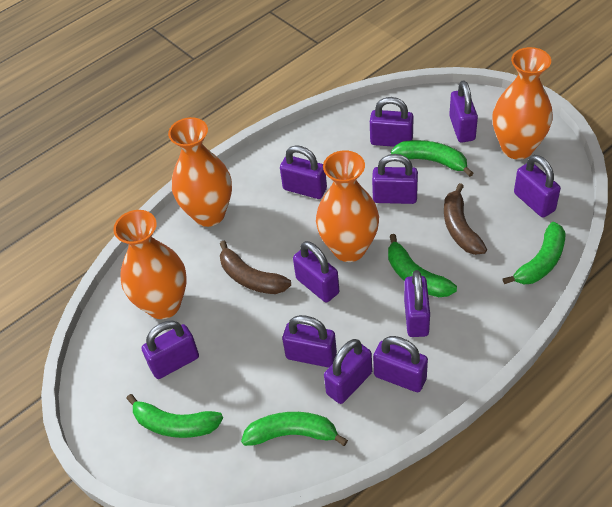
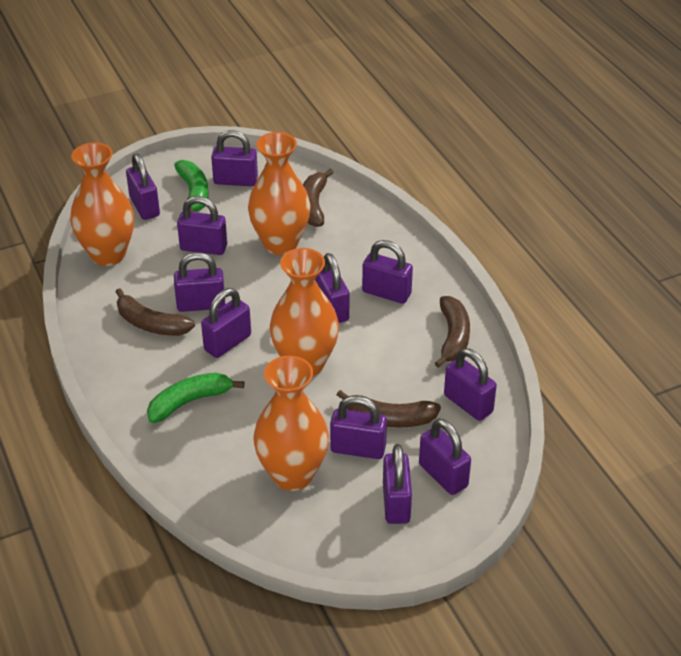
brown banana: 2 -> 4
green banana: 5 -> 2

